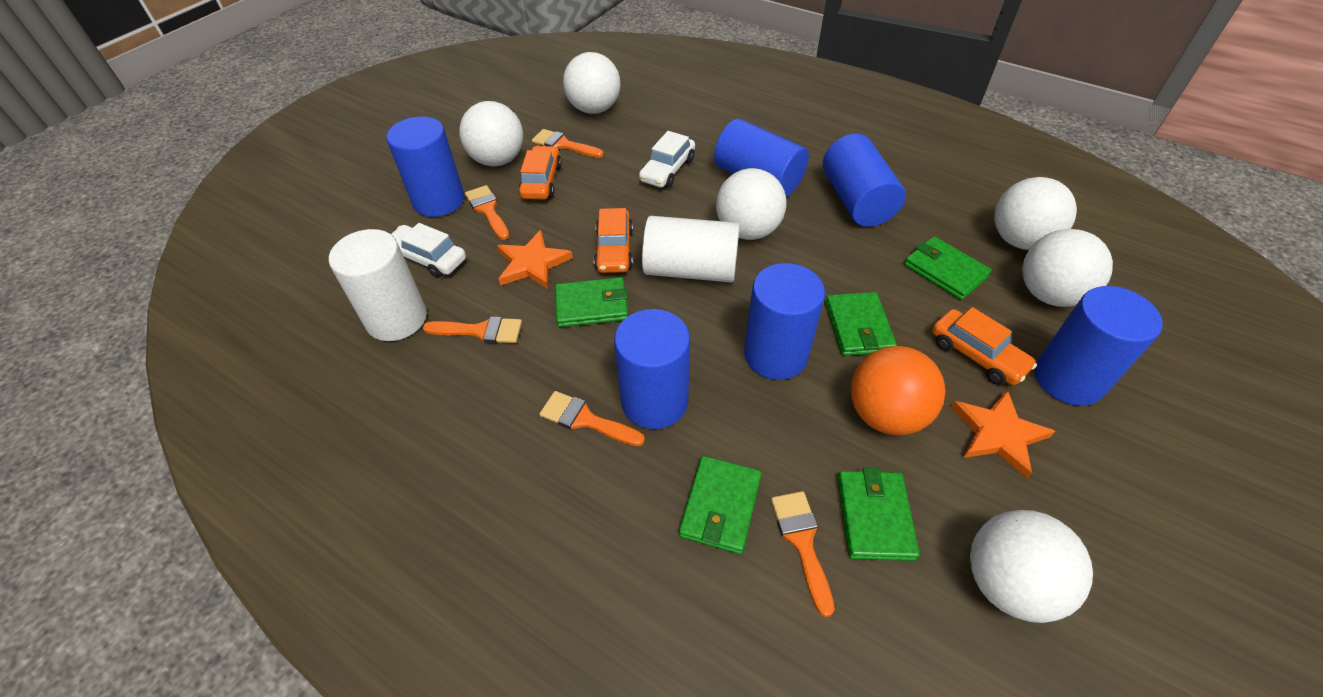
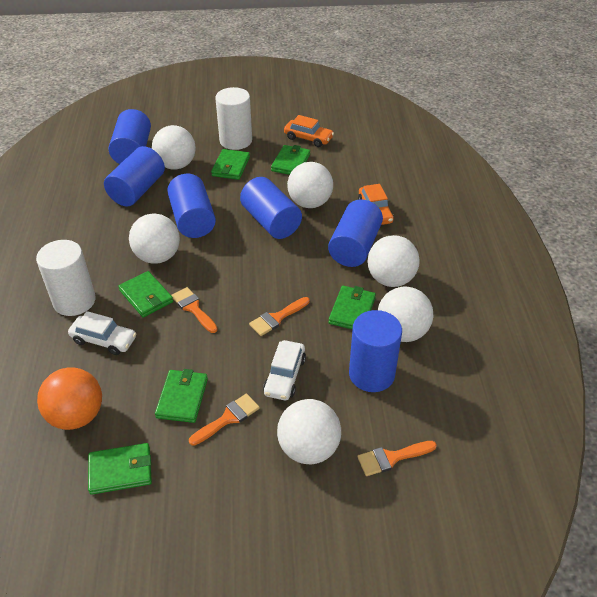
green wallet: 5 -> 6
orange brush: 5 -> 4
orange car: 3 -> 2
orange star: 2 -> 0

